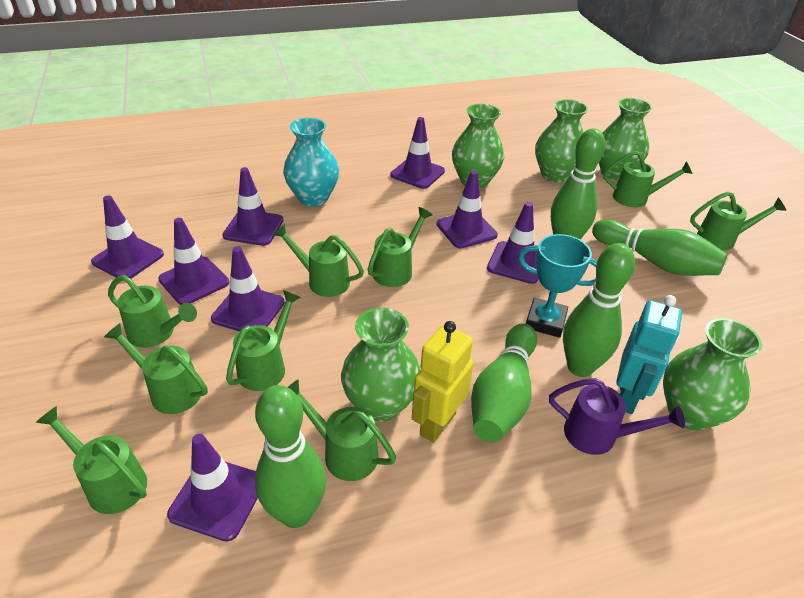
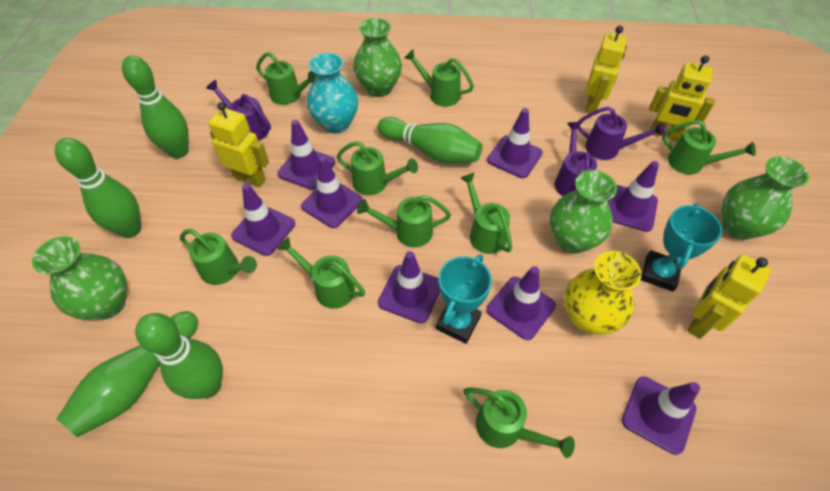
green vase: 5 -> 4
purple watering can: 1 -> 3
turquoise robot: 1 -> 0
turquoise trophy: 1 -> 2
yellow robot: 1 -> 4
yellow vase: 0 -> 1

